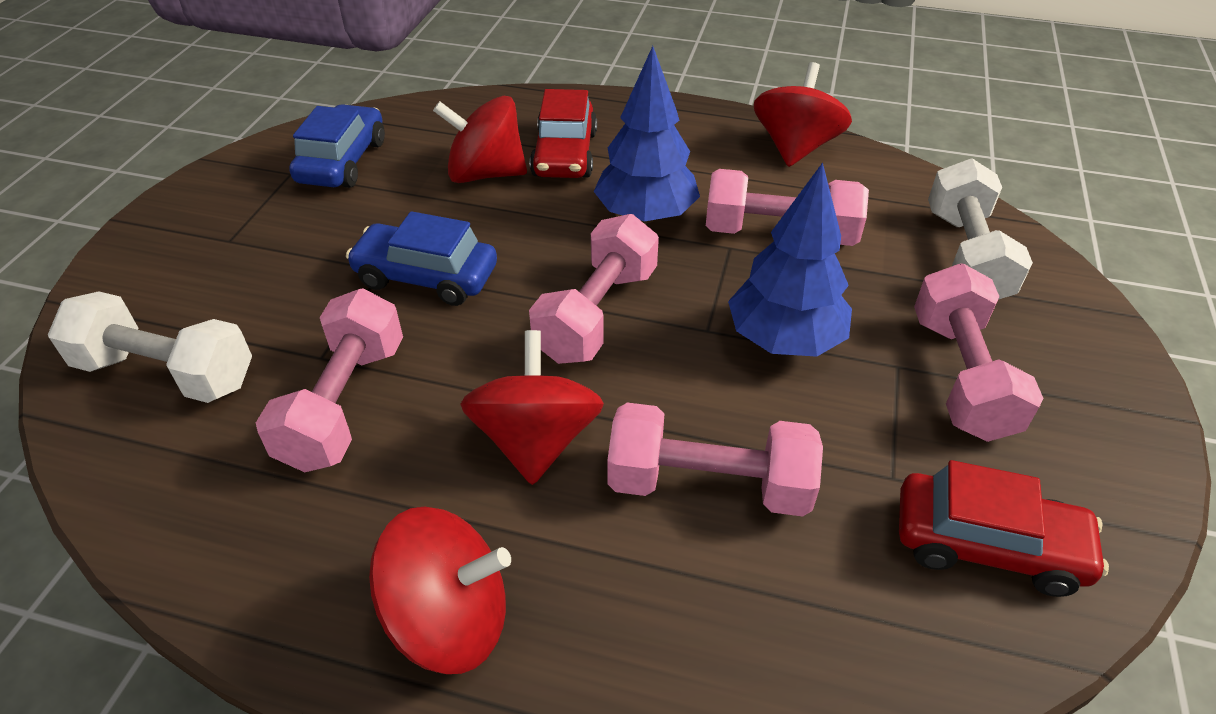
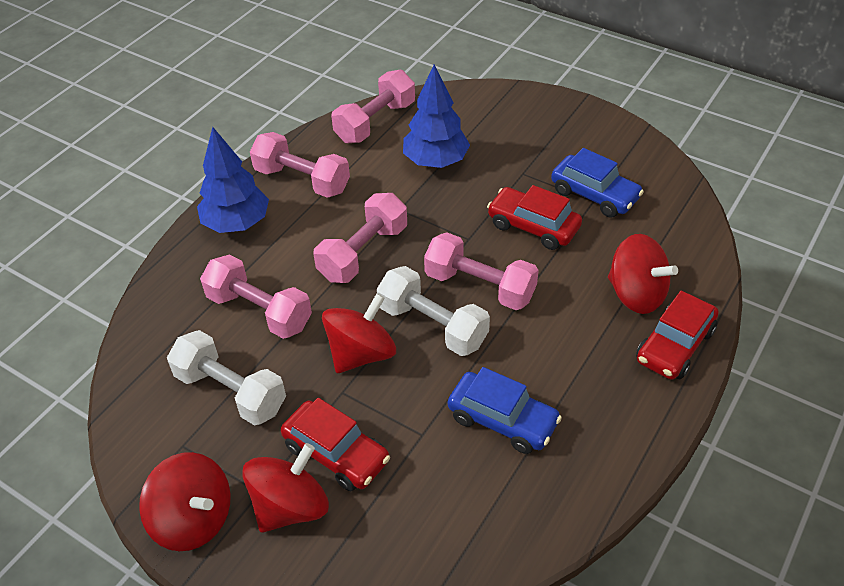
red car: 2 -> 3

